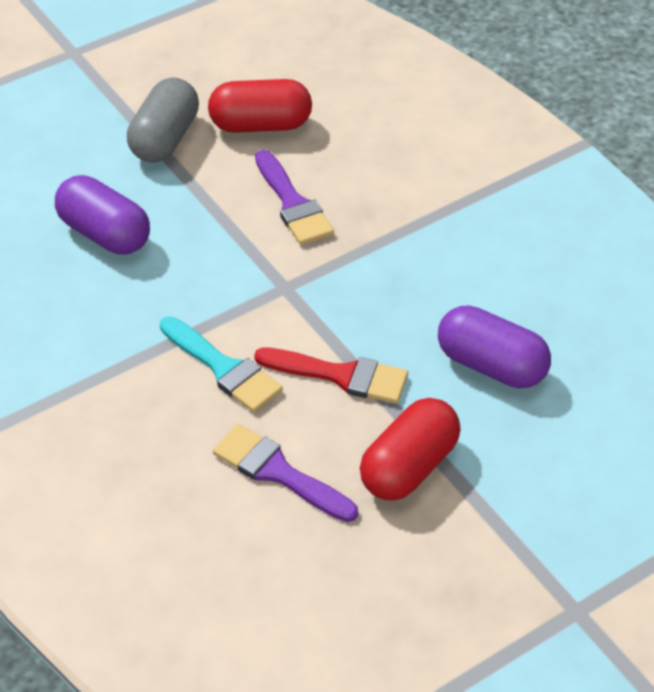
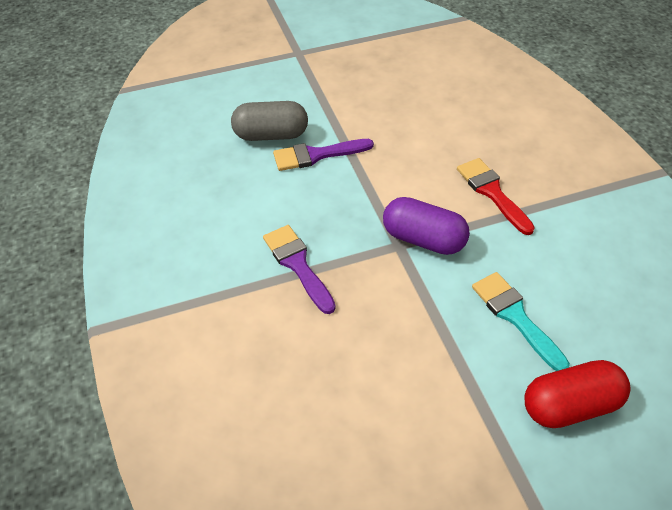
purple capsule: 2 -> 1
red capsule: 2 -> 1

